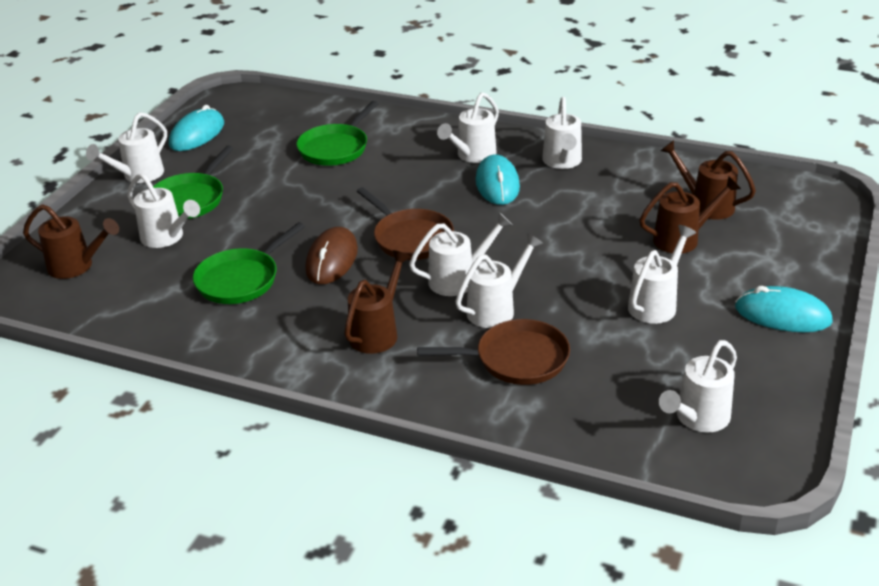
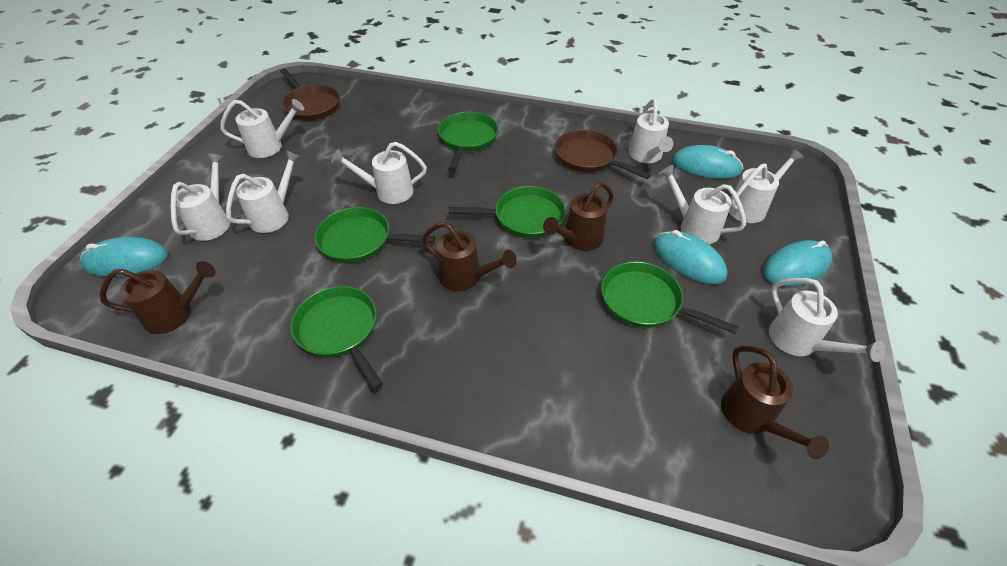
brown mouse: 1 -> 0
green pan: 3 -> 5
turquoise mouse: 3 -> 4

